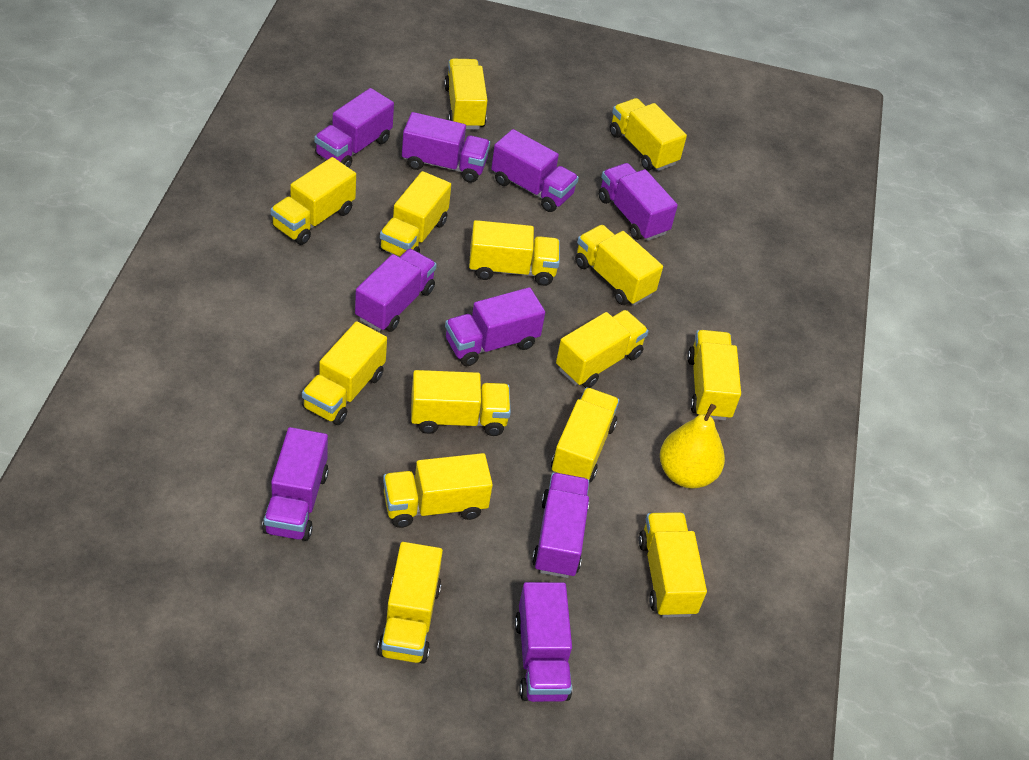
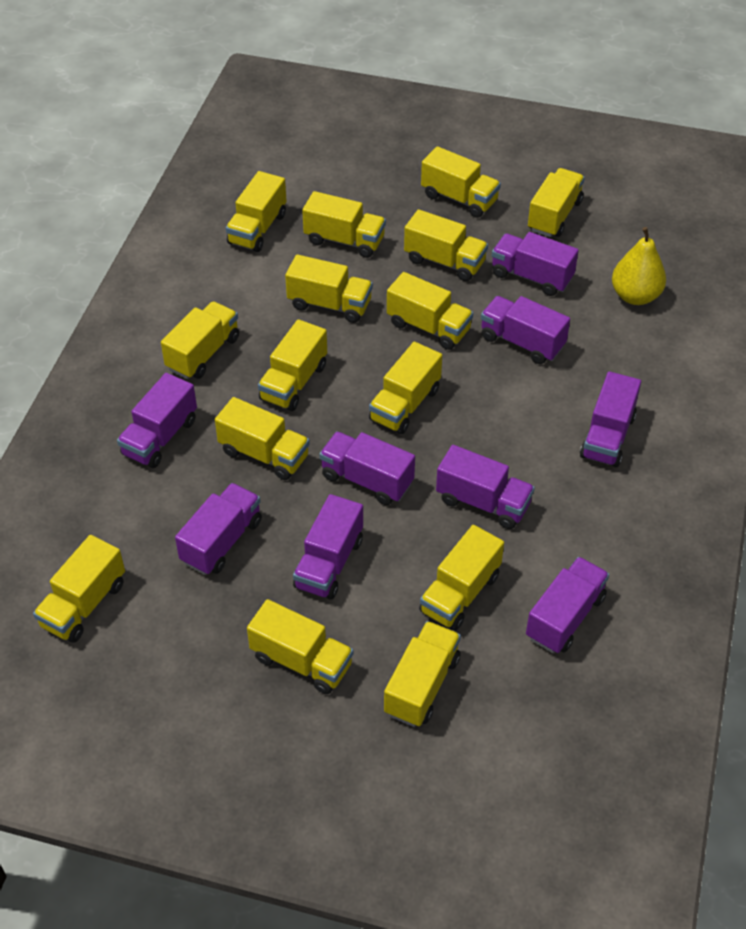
yellow truck: 14 -> 15

